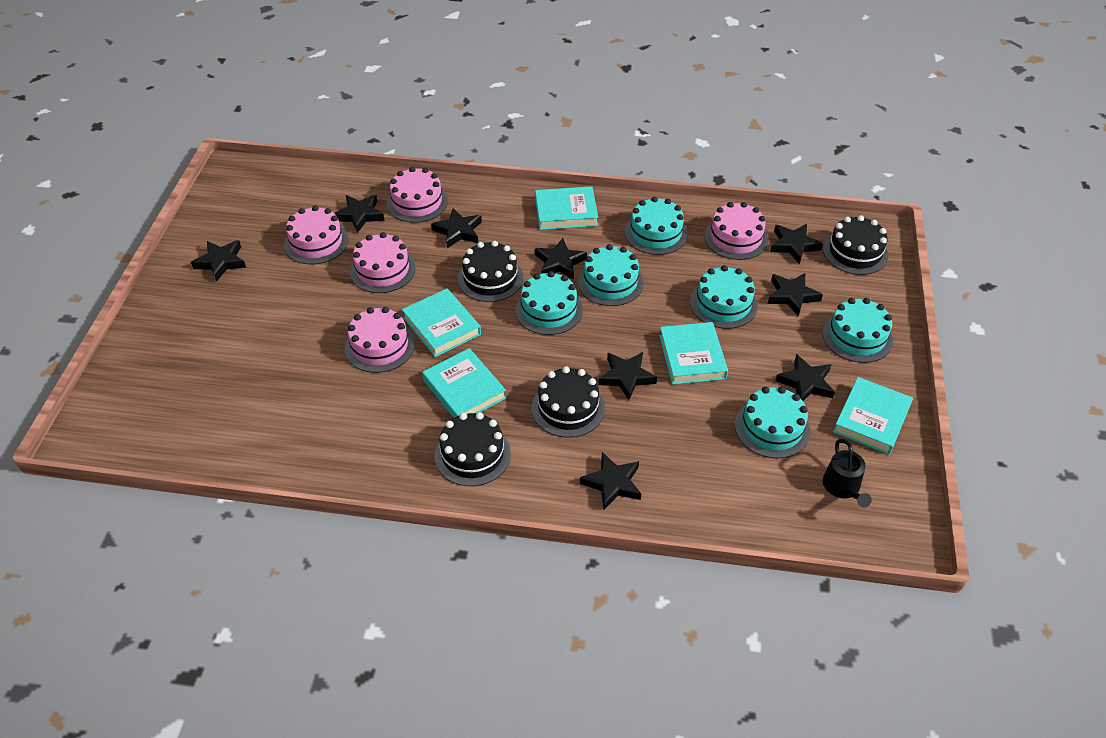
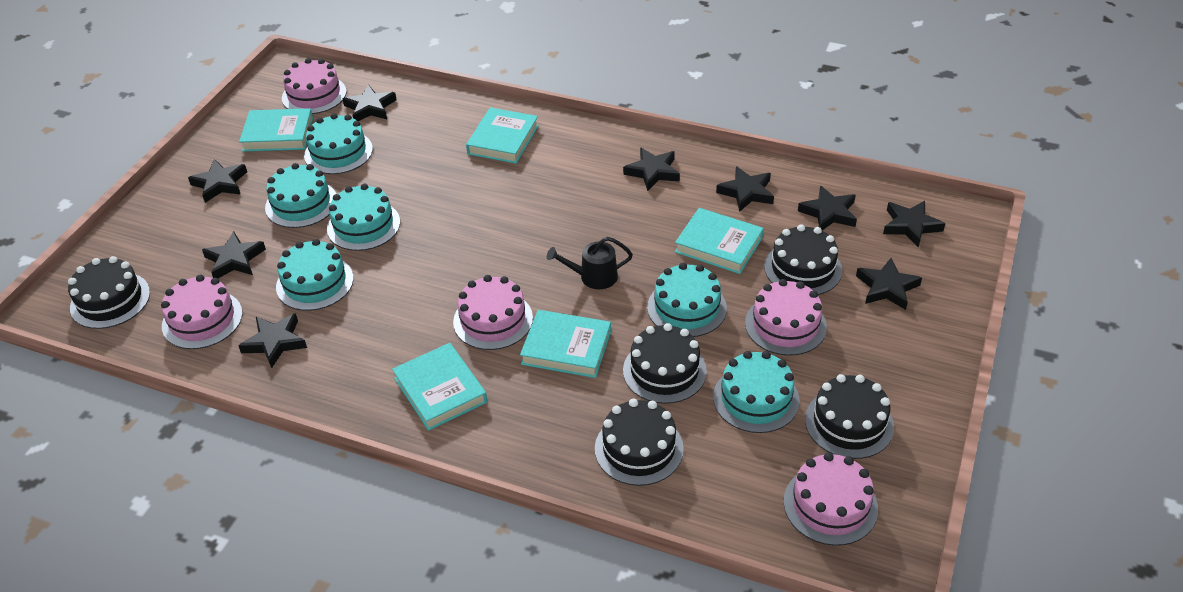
black cake: 4 -> 5

